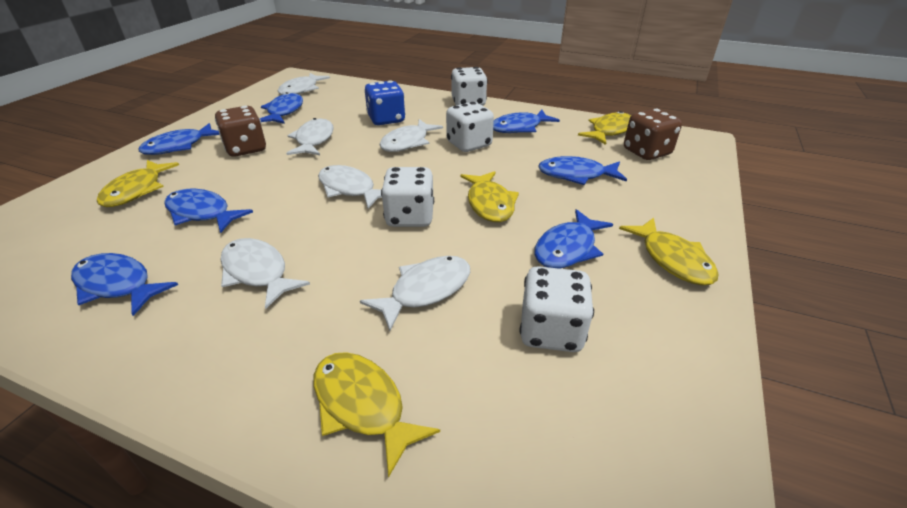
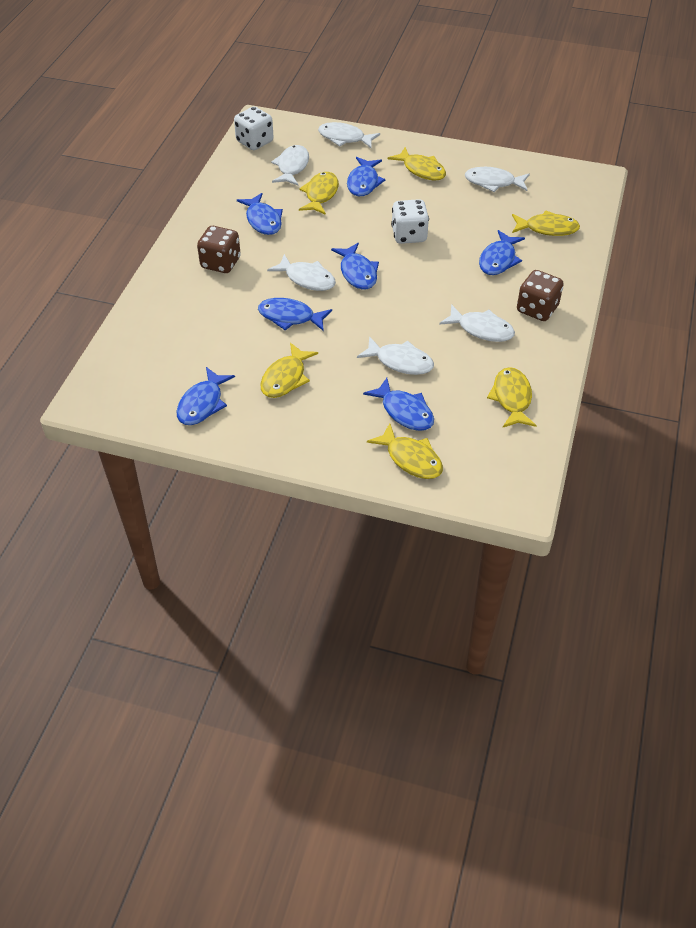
blue dice: 1 -> 0
white dice: 4 -> 2
yellow fish: 5 -> 6

